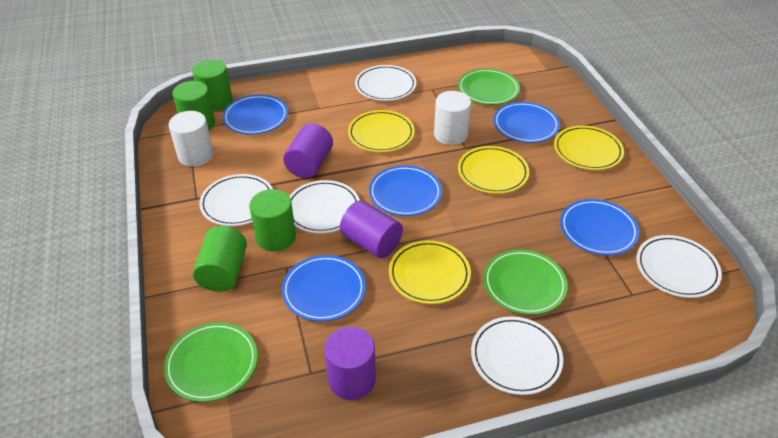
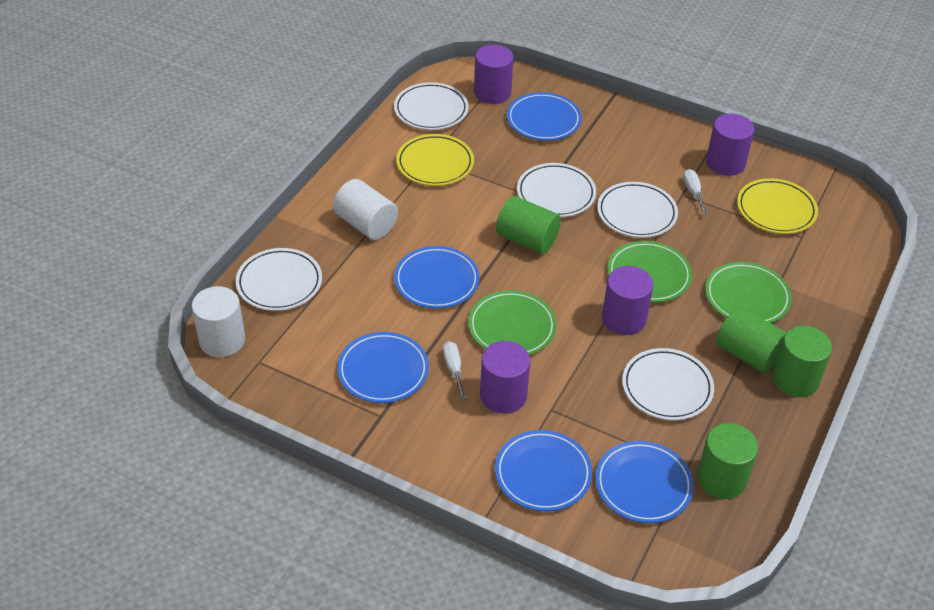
purple cylinder: 3 -> 4
white screwdriver: 0 -> 2
yellow plate: 4 -> 2

